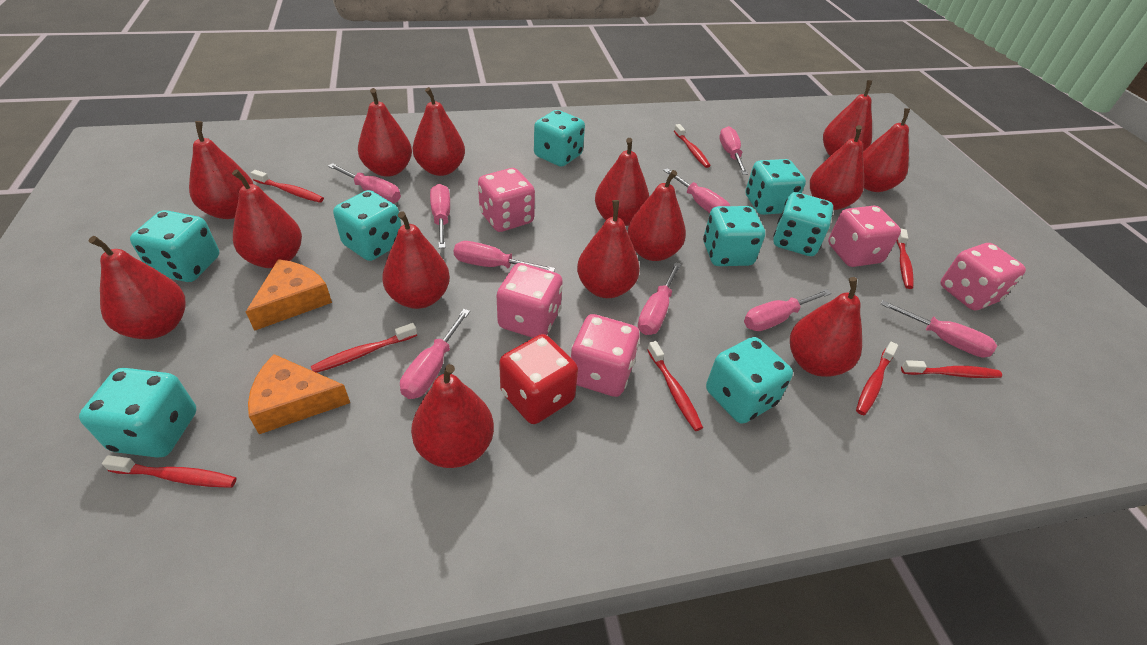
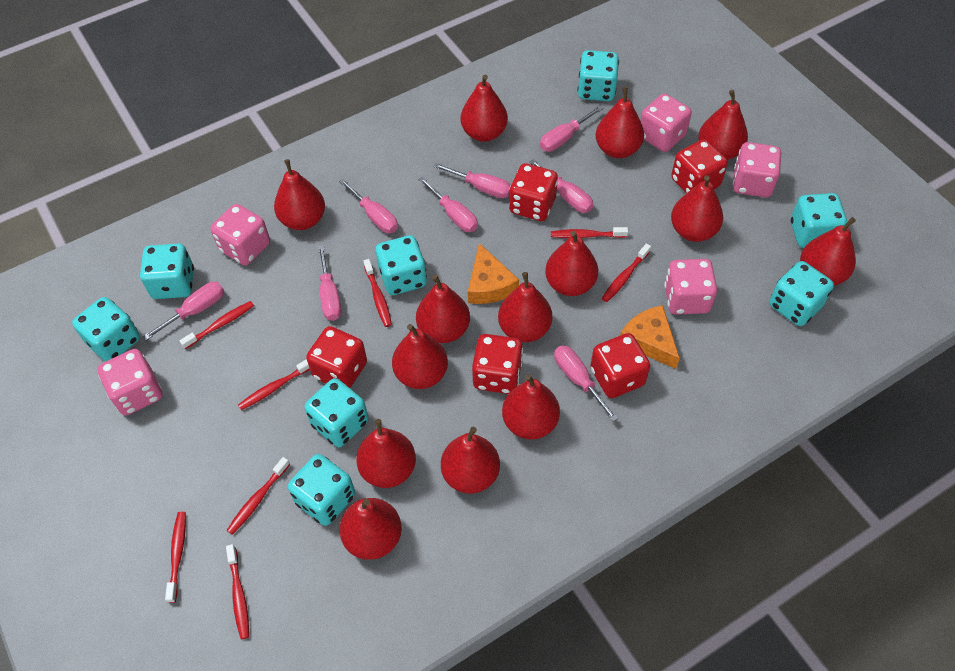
pink screwdriver: 9 -> 8
red dice: 1 -> 5

